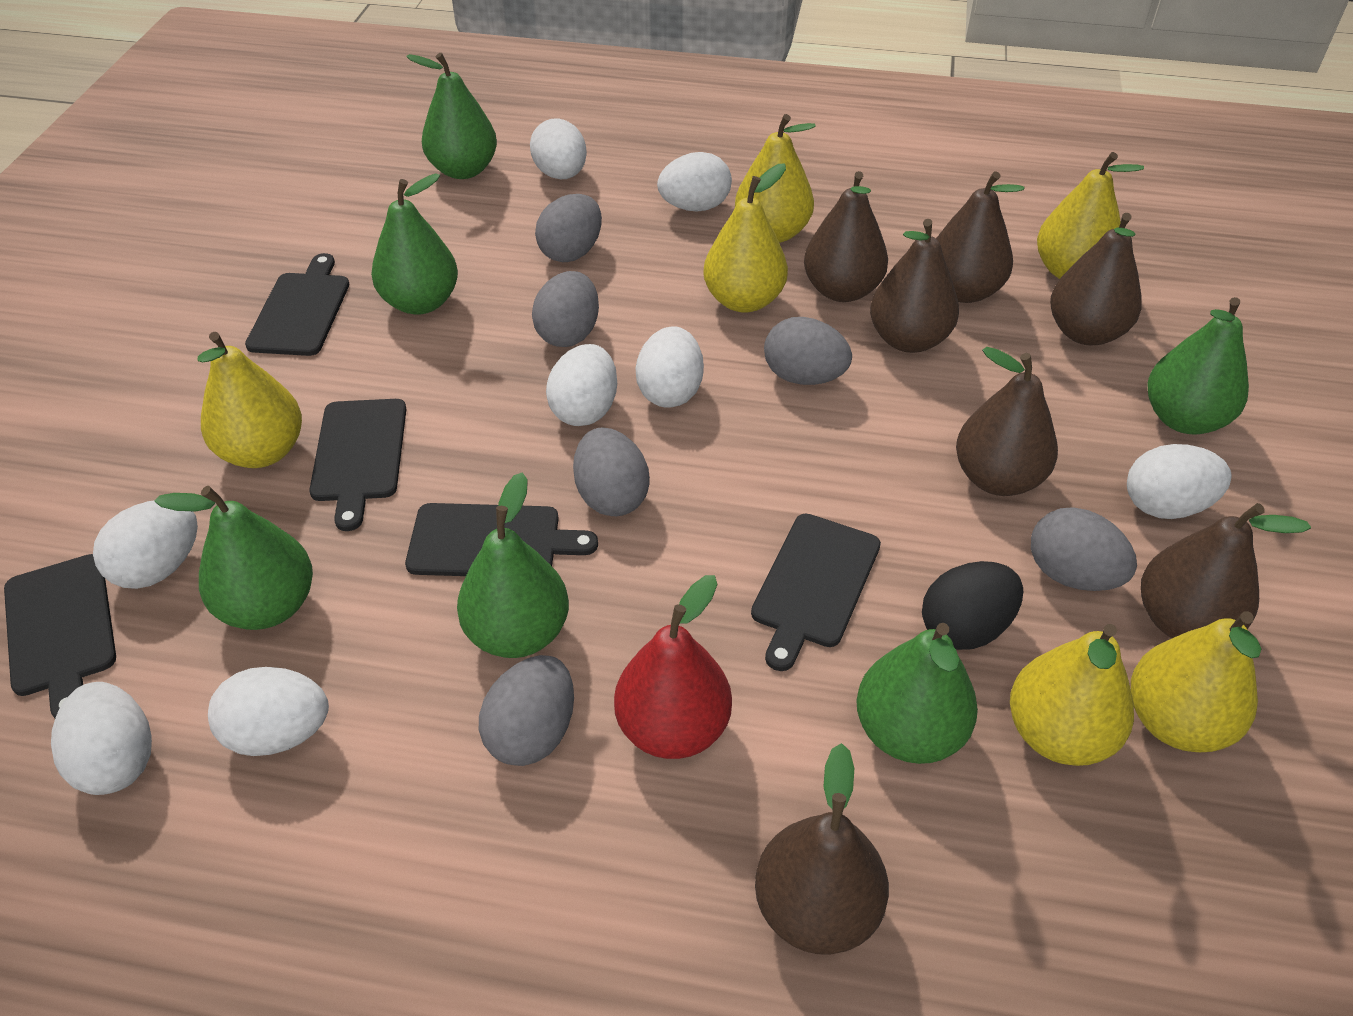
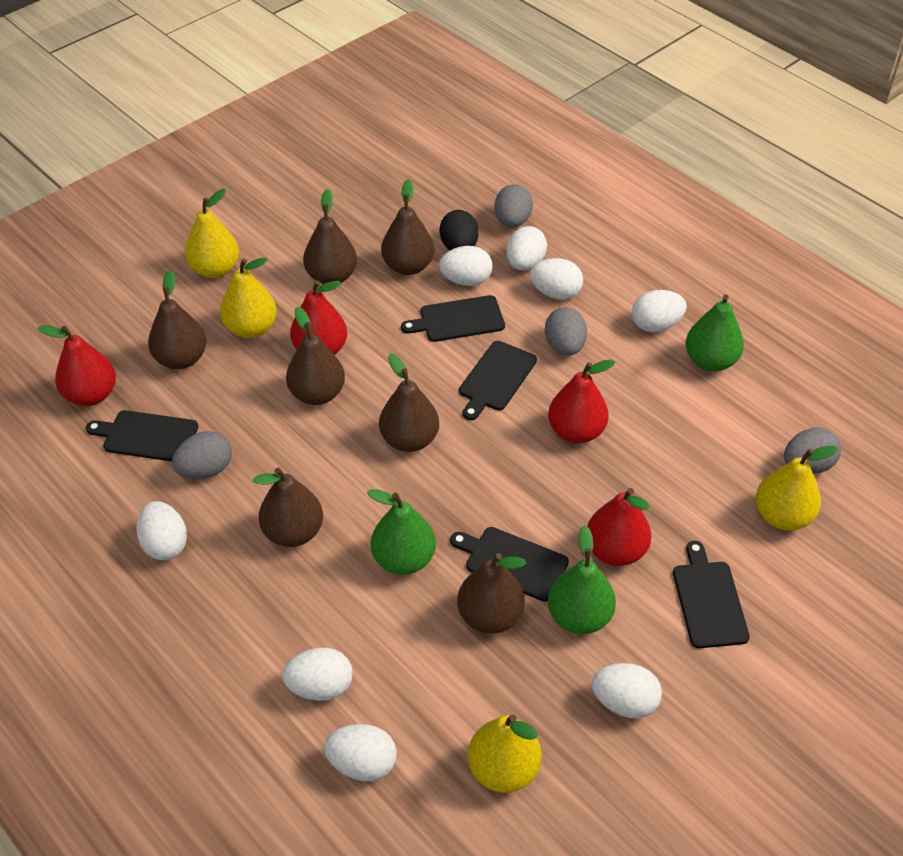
green pear: 6 -> 3
grey egg: 6 -> 4
red pear: 1 -> 4
yellow pear: 6 -> 4

